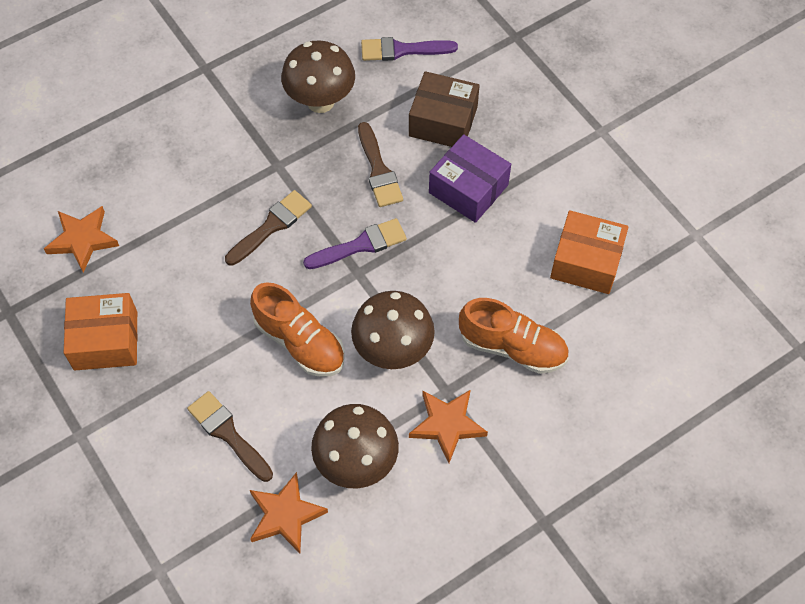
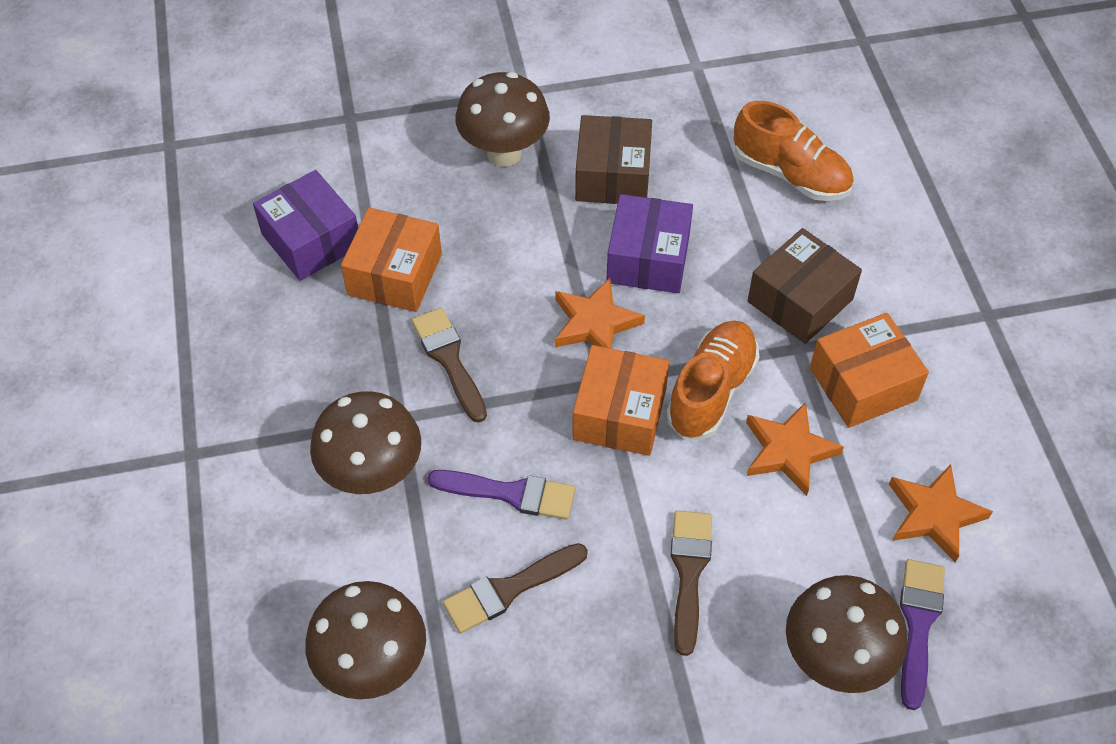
brown box: 1 -> 2
brown mushroom: 3 -> 4
orange box: 2 -> 3
purple box: 1 -> 2

